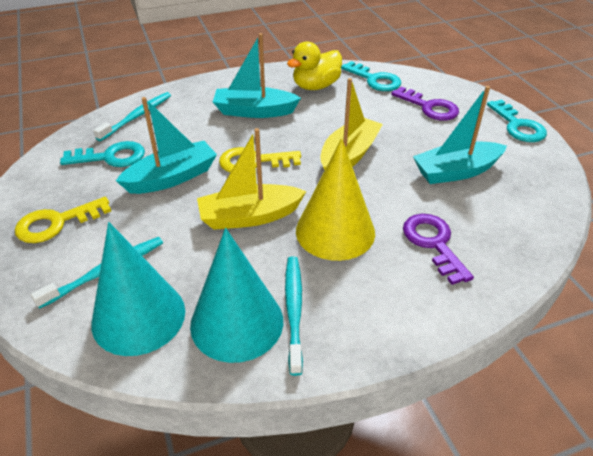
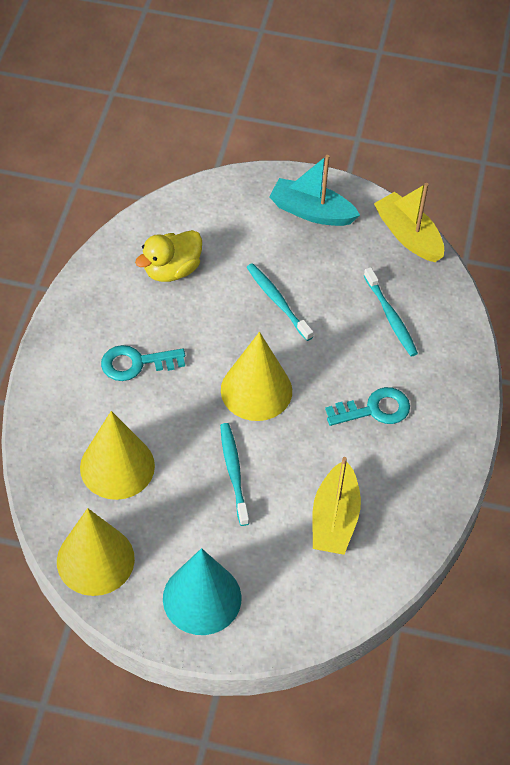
purple key: 2 -> 0
turquoise boat: 3 -> 1
turquoise cone: 2 -> 1
turquoise key: 3 -> 2
yellow cone: 1 -> 3
yellow key: 2 -> 0

